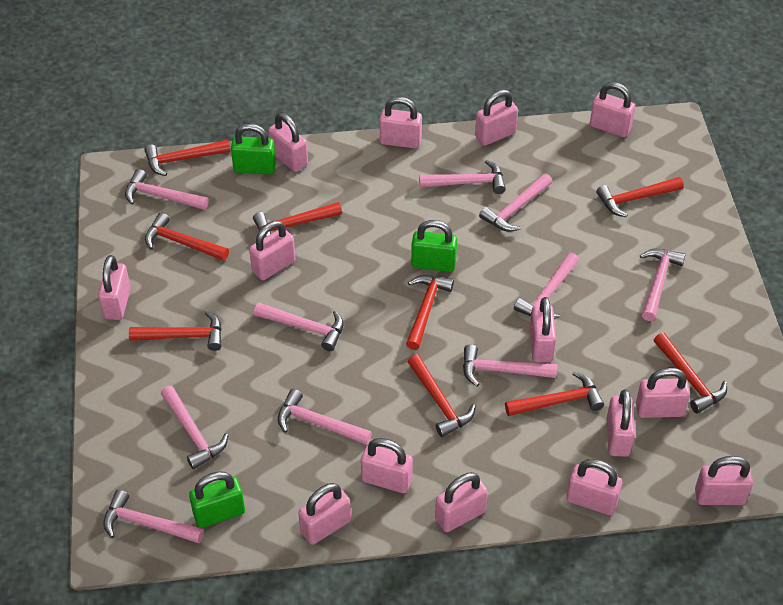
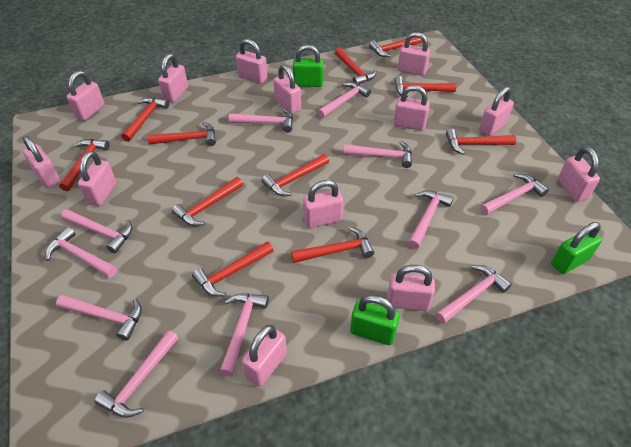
pink hammer: 10 -> 11
pink padlock: 14 -> 13
red hammer: 9 -> 11

